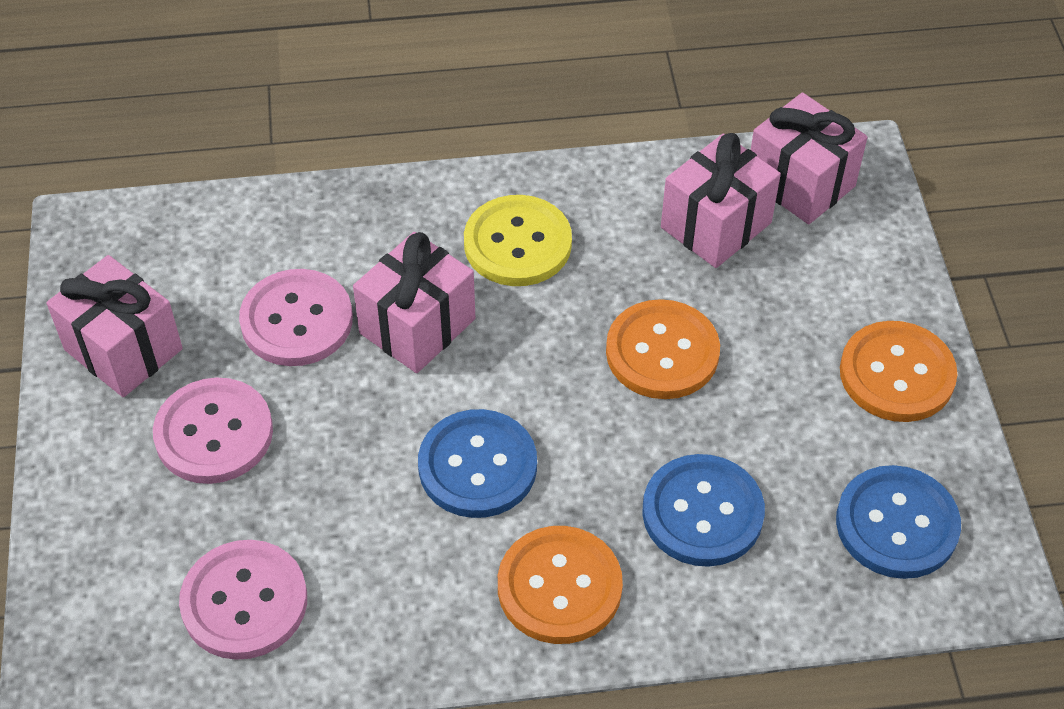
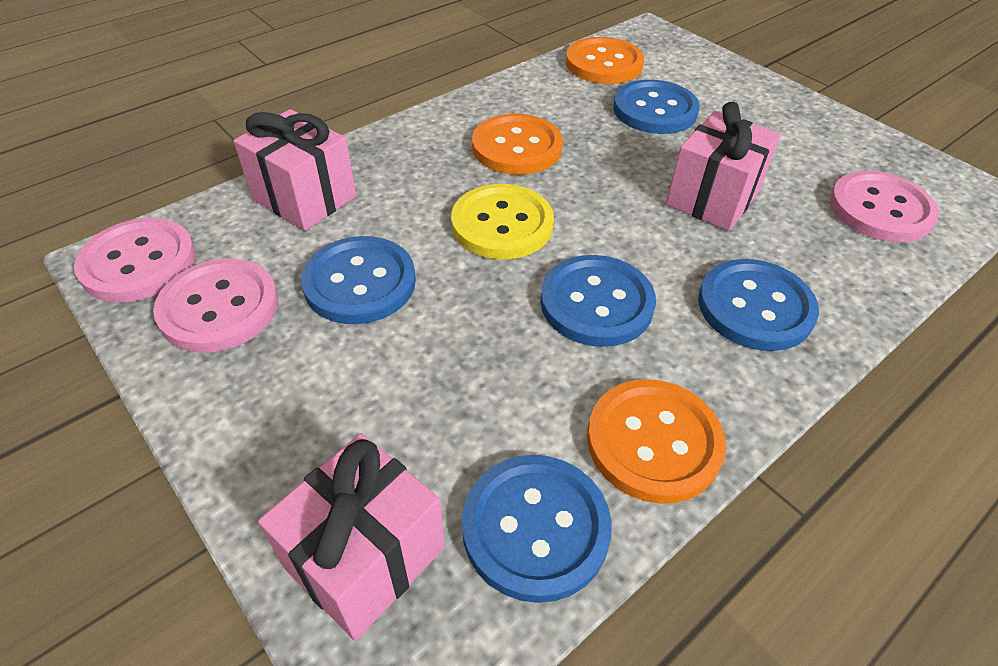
blue button: 3 -> 5
pink gift: 4 -> 3

